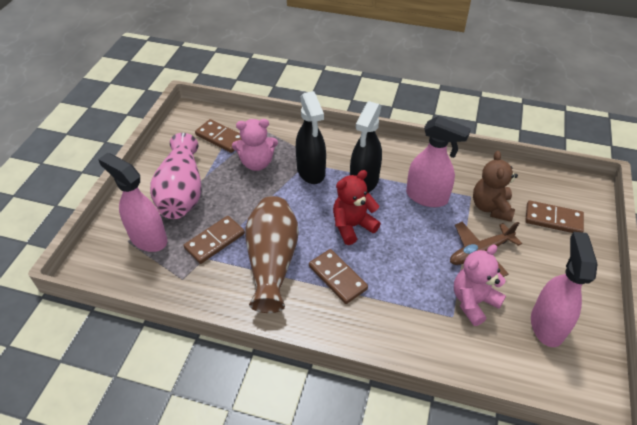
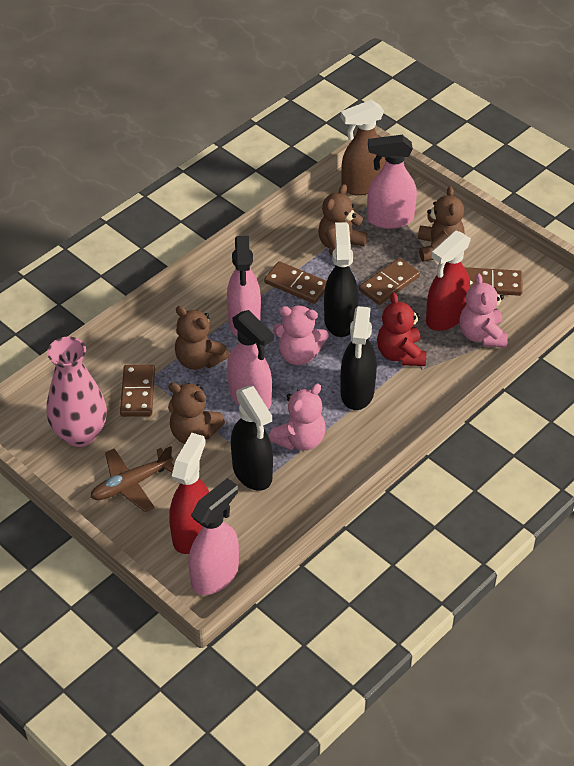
black spray bottle: 2 -> 3
brown spray bottle: 0 -> 1
brown teddy bear: 1 -> 4
brown vase: 1 -> 0
pink spray bottle: 3 -> 4
pink teddy bear: 2 -> 3
red spray bottle: 0 -> 2

